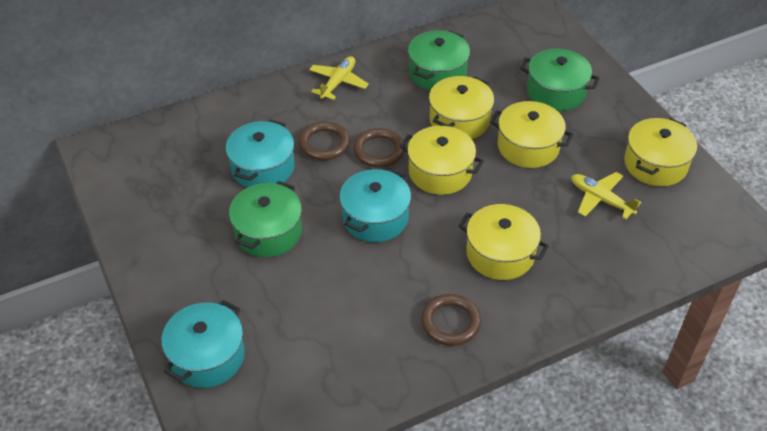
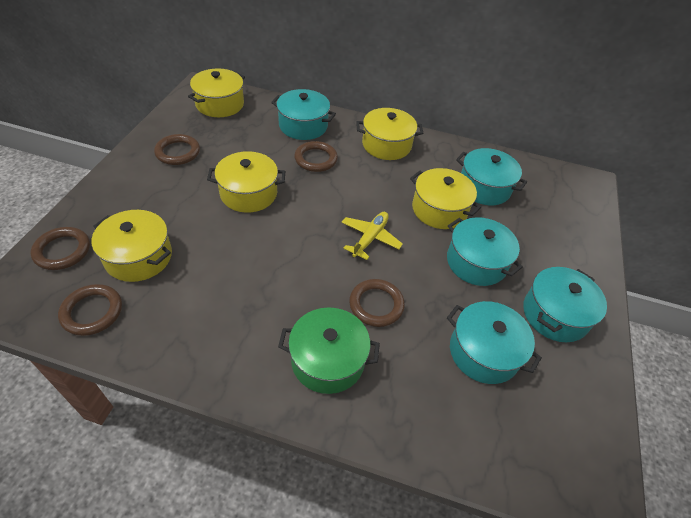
brown ring: 3 -> 5
green pot: 3 -> 1
turquoise pot: 3 -> 5
yellow plane: 2 -> 1

